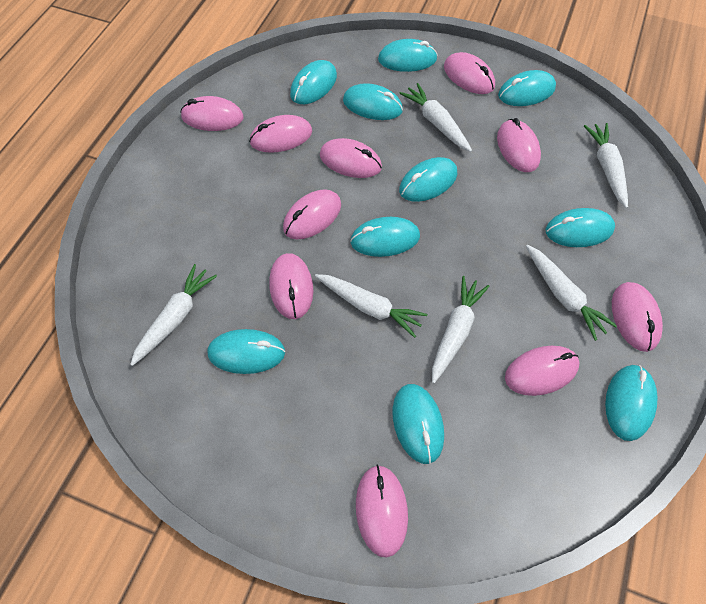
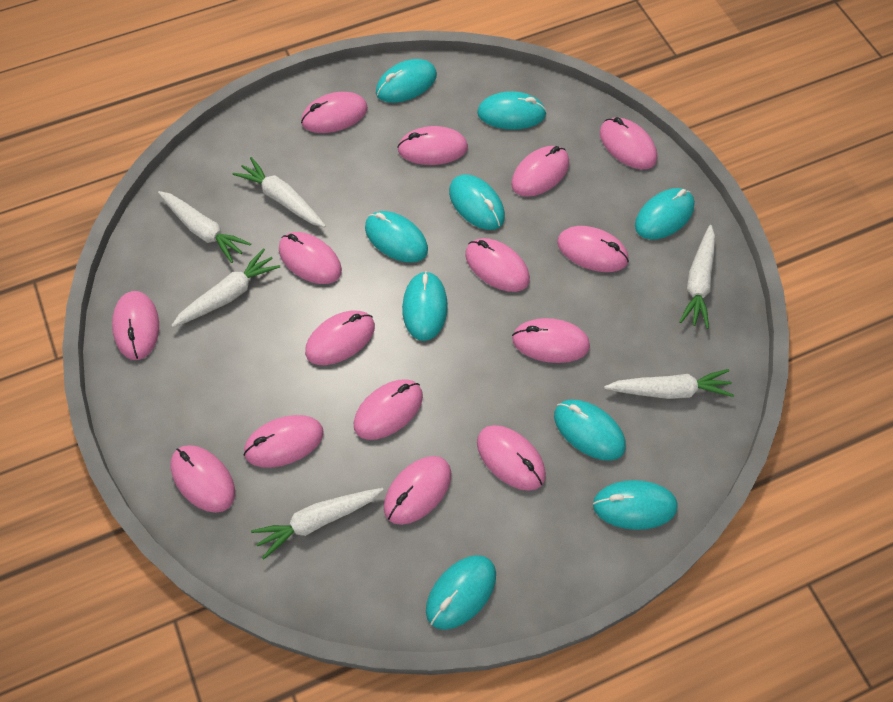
pink mouse: 10 -> 15
turquoise mouse: 10 -> 9

